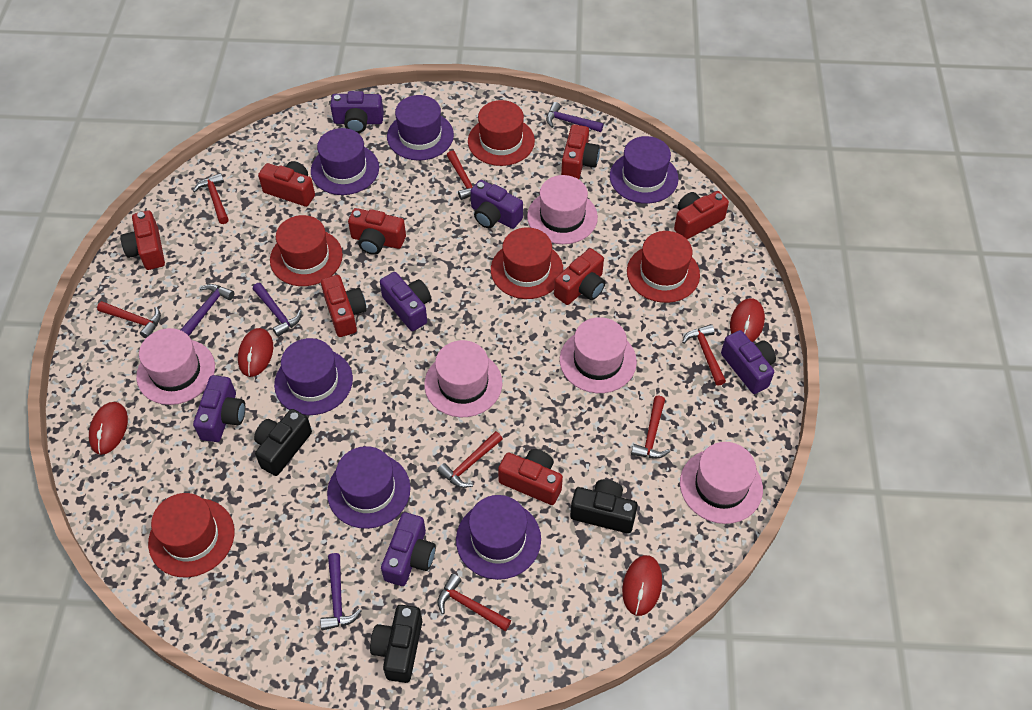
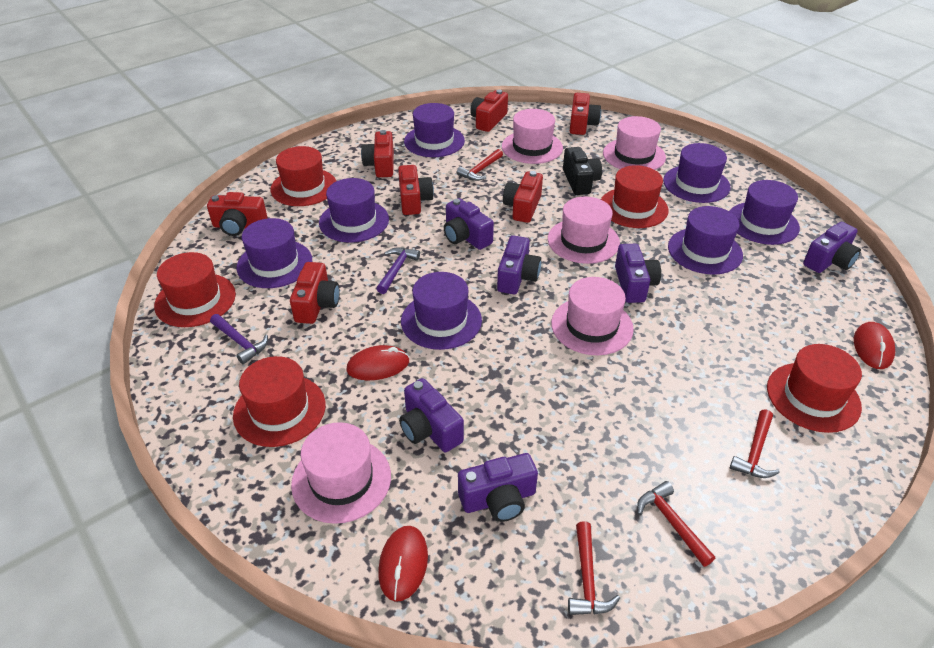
black camera: 3 -> 1
purple hammer: 4 -> 2
purple hat: 6 -> 7
red camera: 8 -> 7
red hammer: 7 -> 4
red mouse: 4 -> 3

